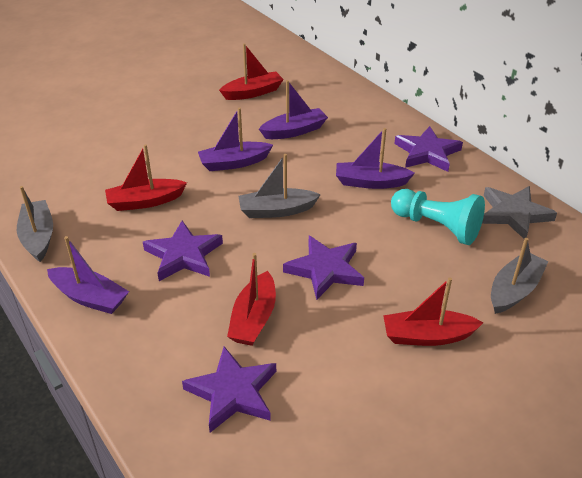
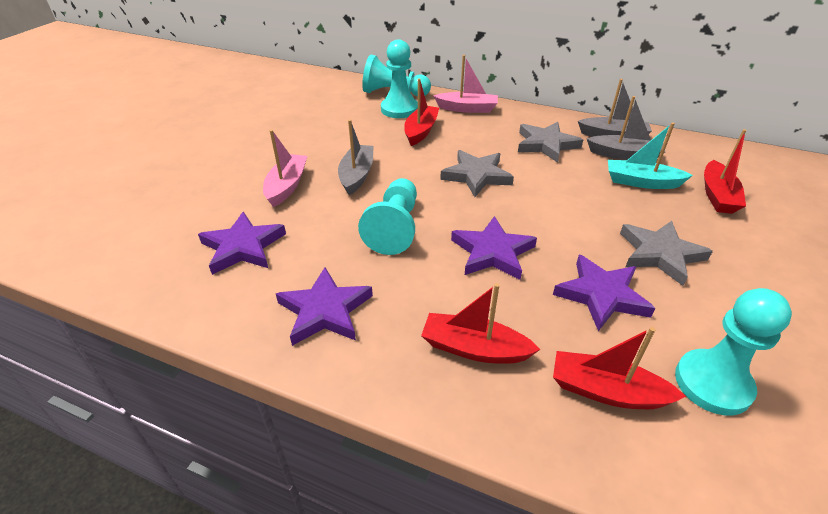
grey star: 1 -> 3
pink boat: 0 -> 2
purple boat: 4 -> 0
turquoise boat: 0 -> 1
turquoise pawn: 1 -> 4

